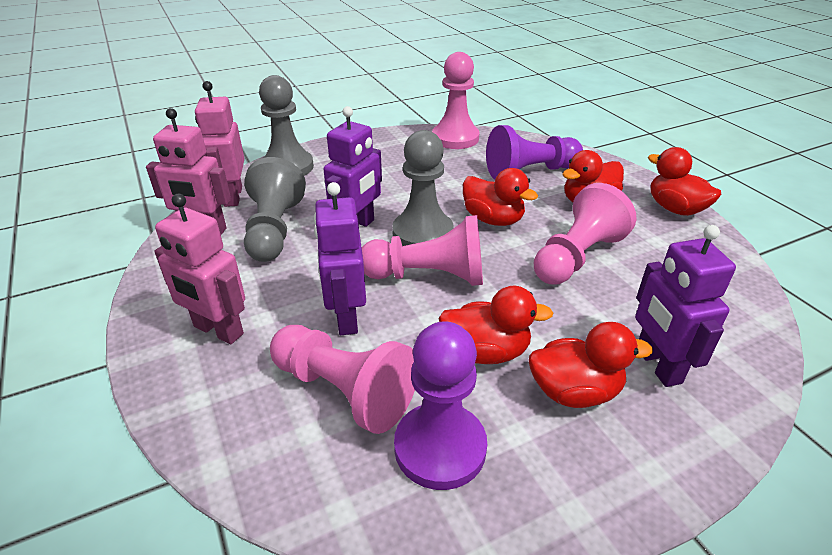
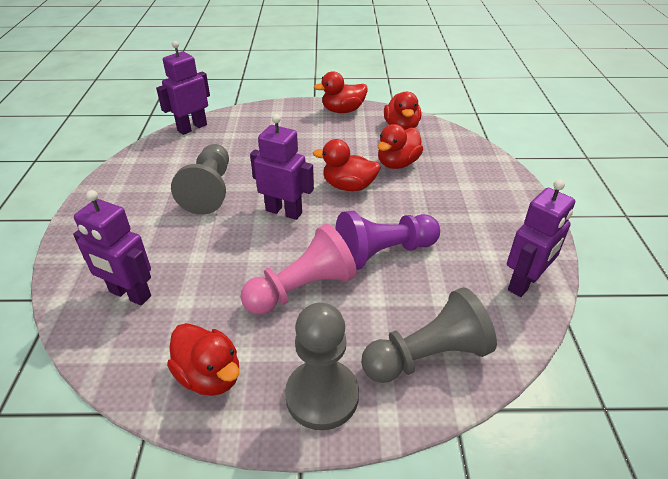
pink pawn: 4 -> 1
pink robot: 3 -> 0
purple pawn: 2 -> 1
purple robot: 3 -> 4

